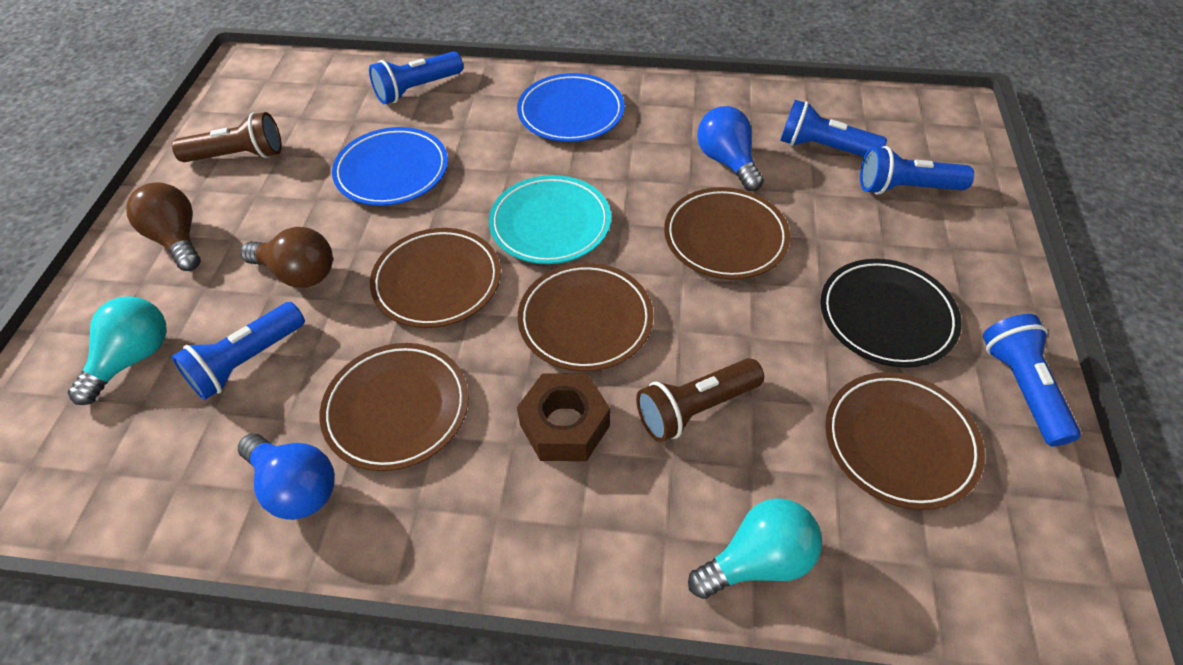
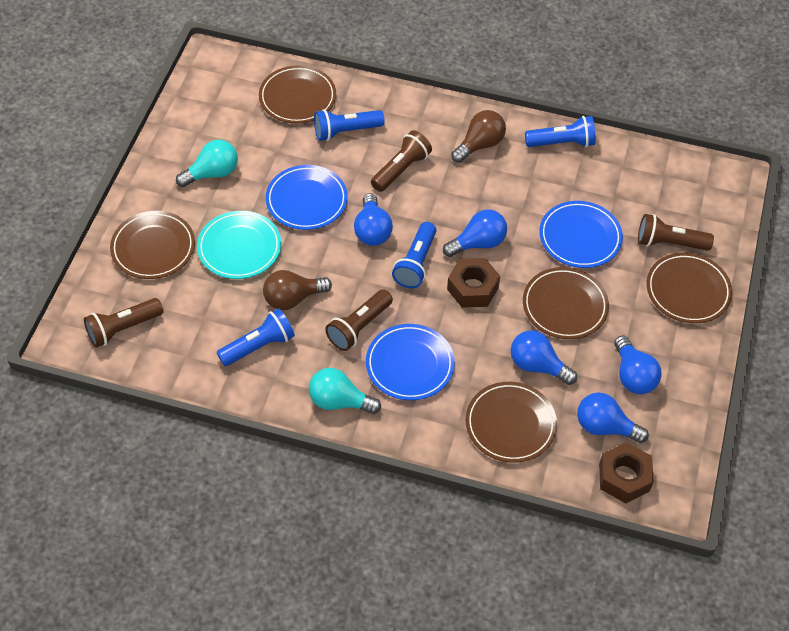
black plate: 1 -> 0
blue flashlight: 5 -> 4
blue light bulb: 2 -> 5
blue plate: 2 -> 3
brown flashlight: 2 -> 4
brown nut: 1 -> 2

